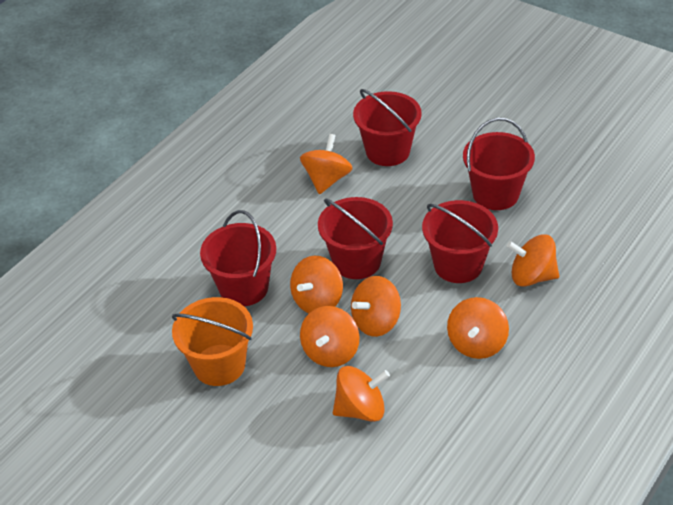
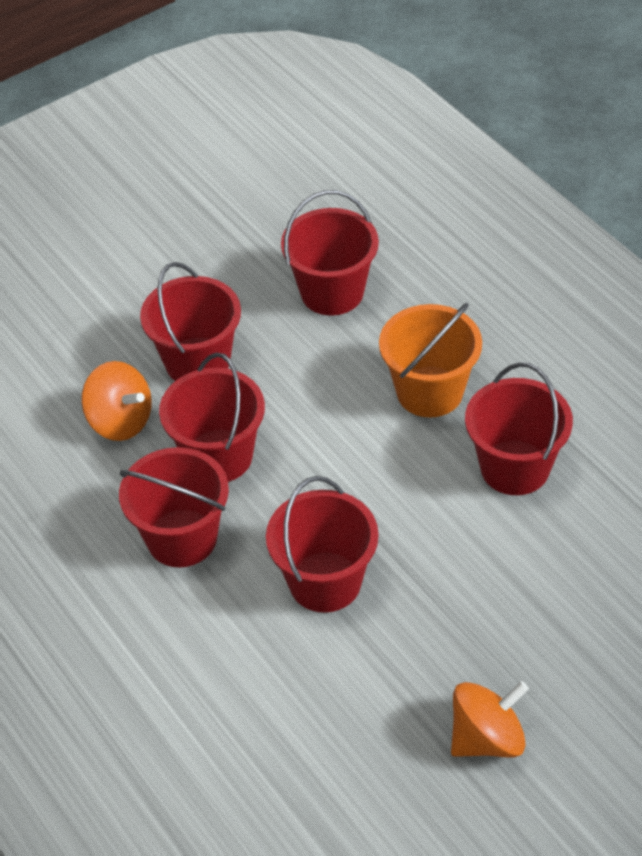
orange spinning top: 7 -> 2
red bucket: 5 -> 6

